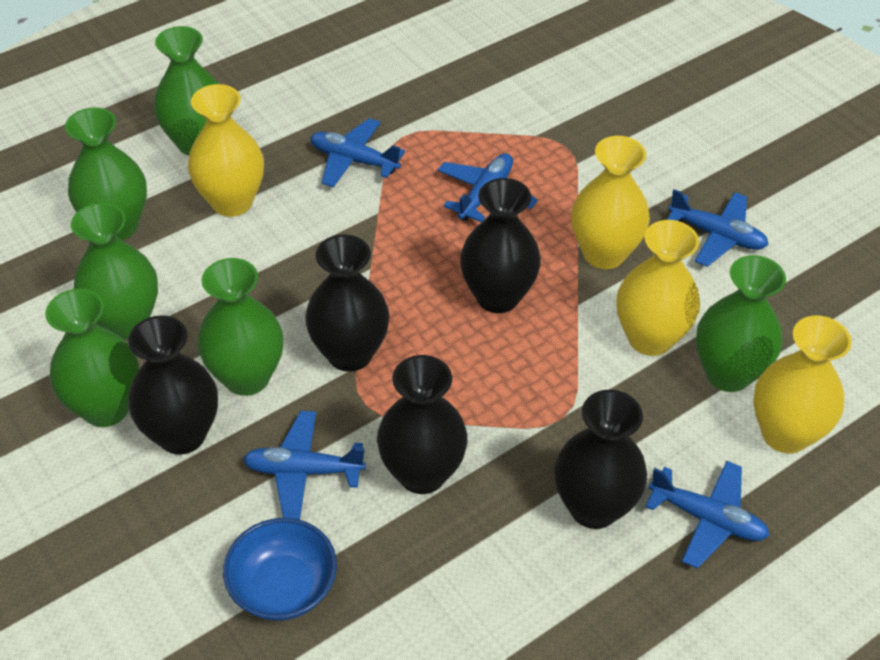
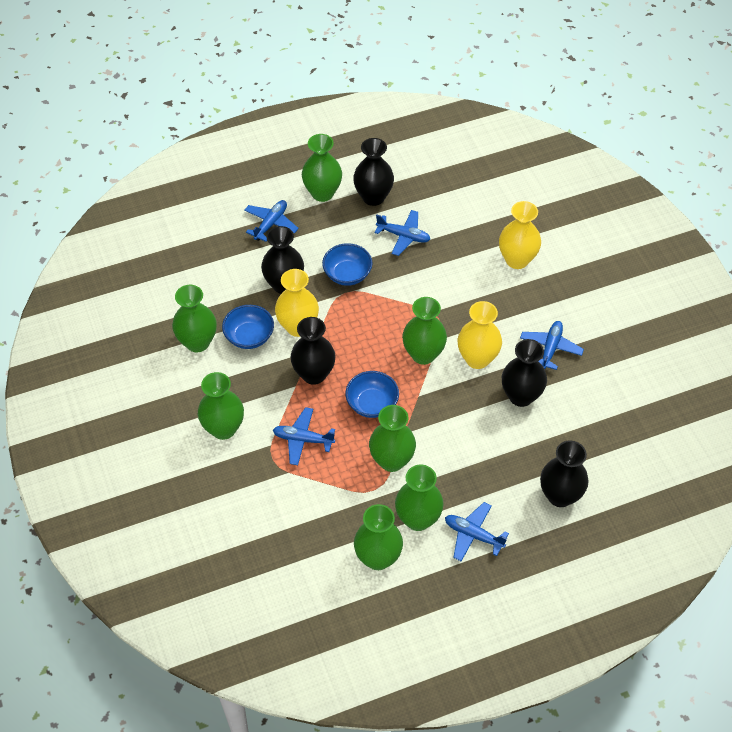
blue bowl: 1 -> 3
green vase: 6 -> 7
yellow vase: 4 -> 3

